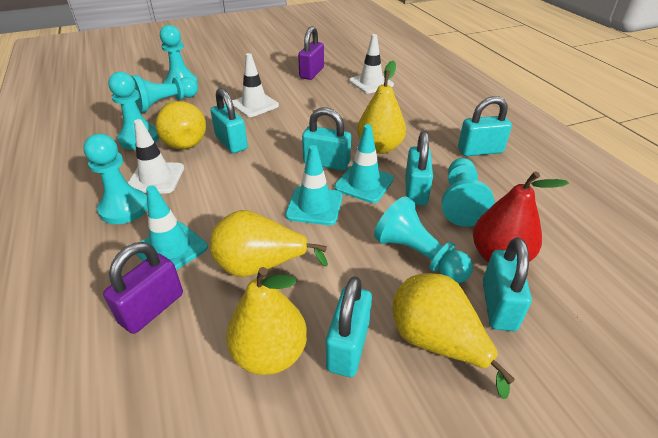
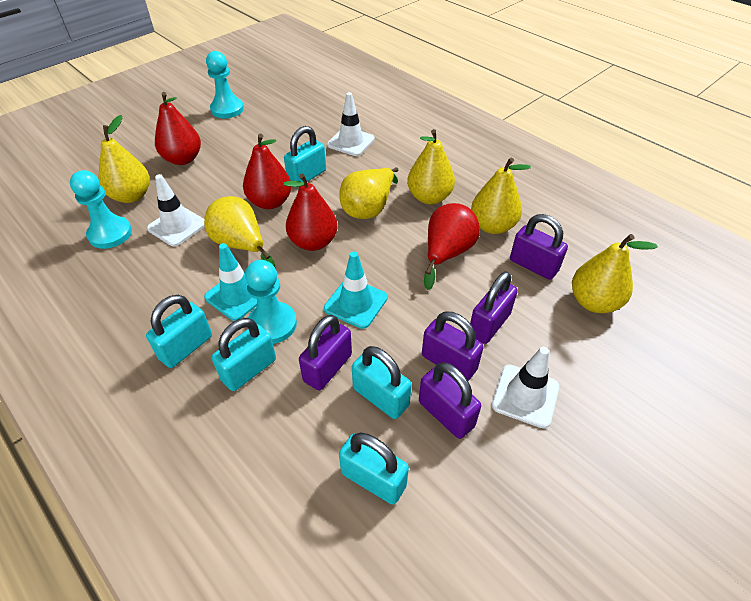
purple padlock: 2 -> 5
red pear: 1 -> 4
turquoise padlock: 6 -> 5
turquoise pawn: 6 -> 3
turquoise traffic cone: 3 -> 2
yellow pear: 5 -> 6

